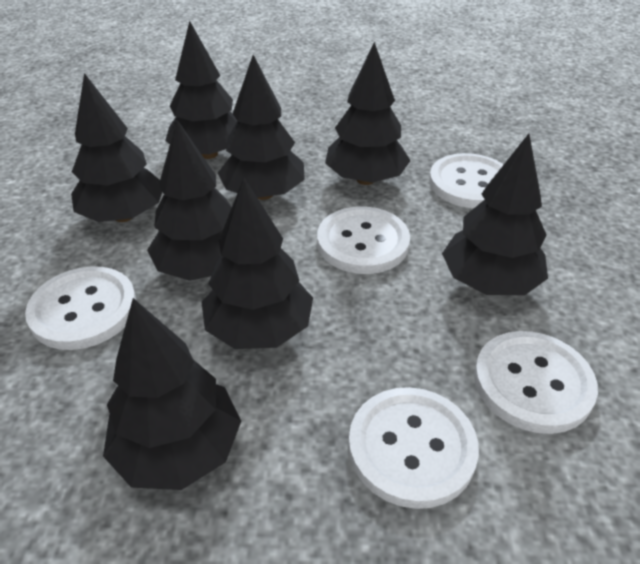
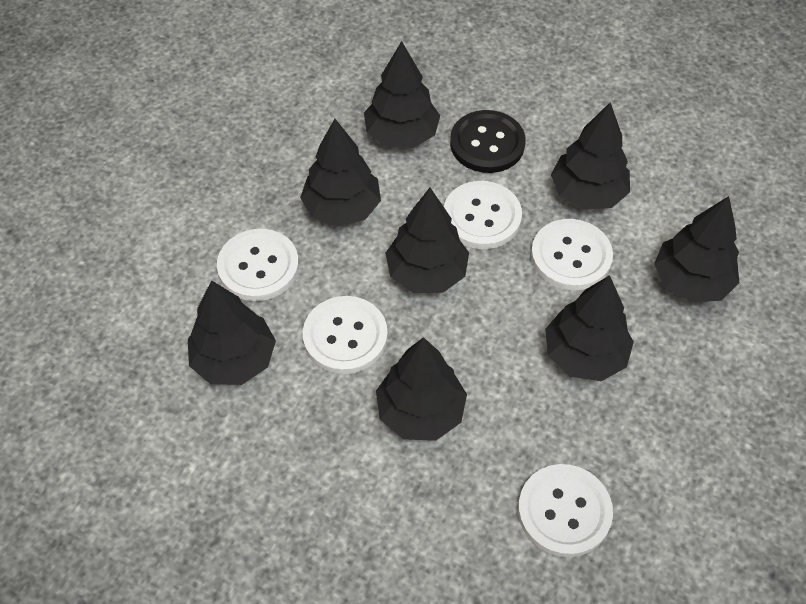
black button: 0 -> 1

